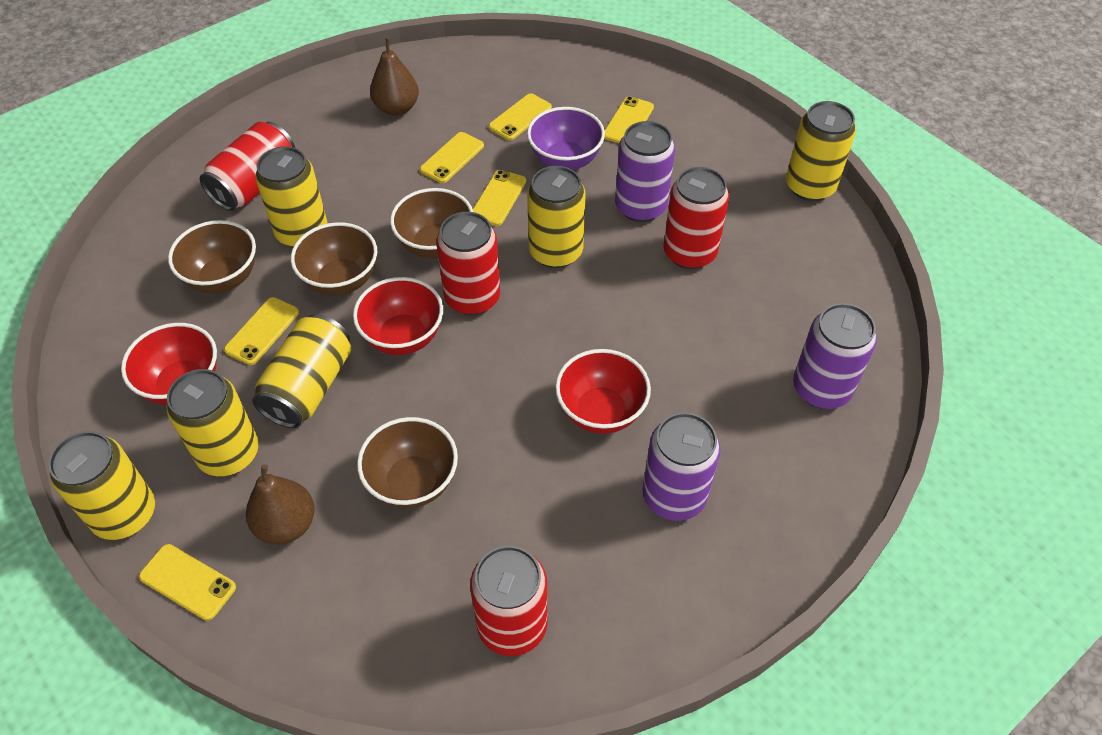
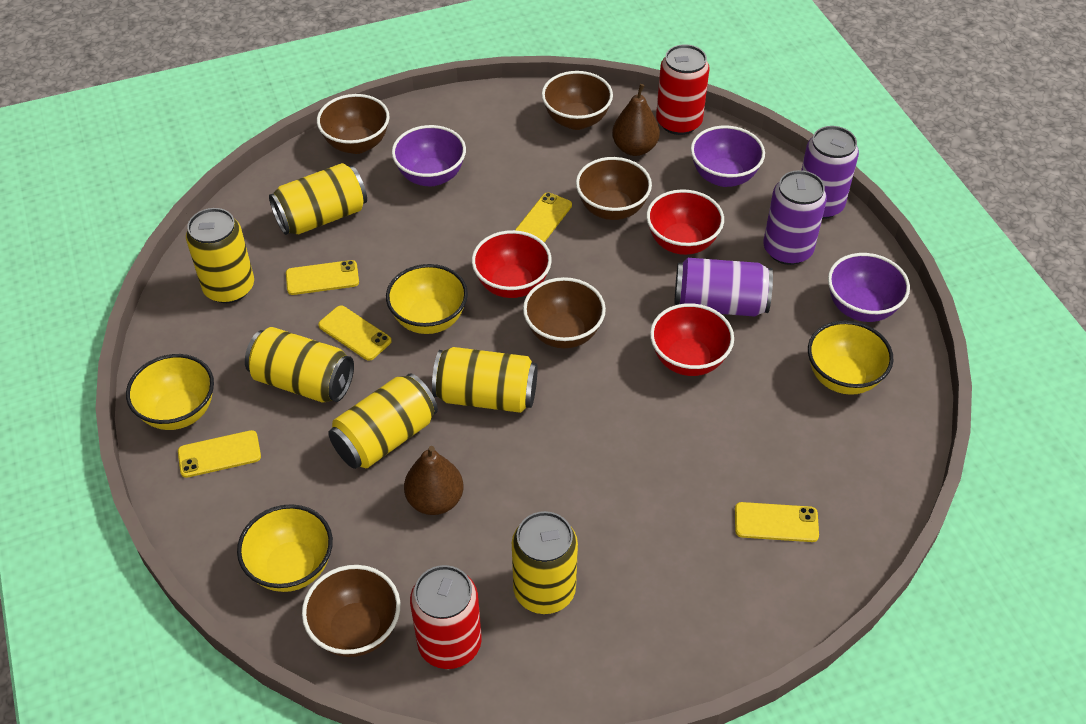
brown bowl: 4 -> 5
purple bowl: 1 -> 3
red can: 4 -> 2
yellow bowl: 0 -> 4
yellow phone: 6 -> 5

